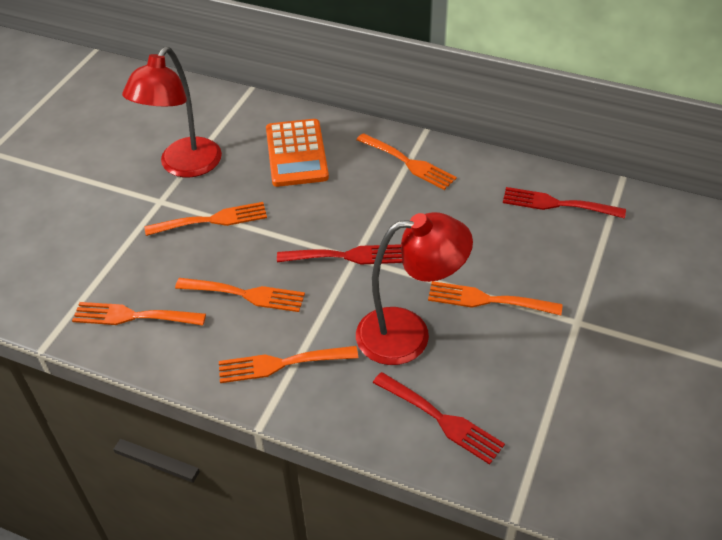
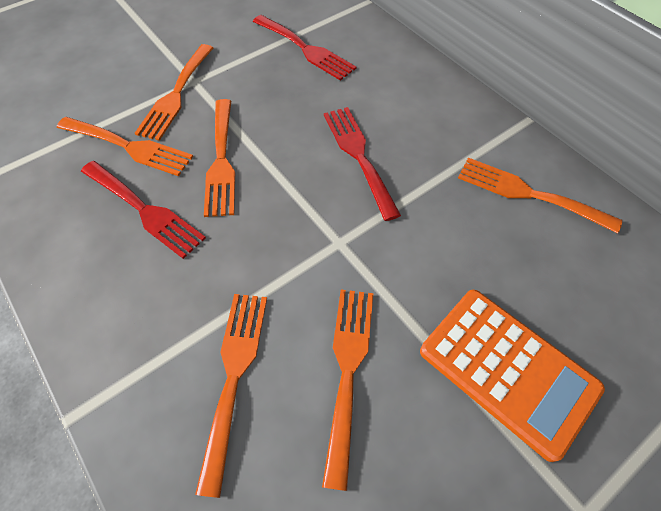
red lamp: 2 -> 0

